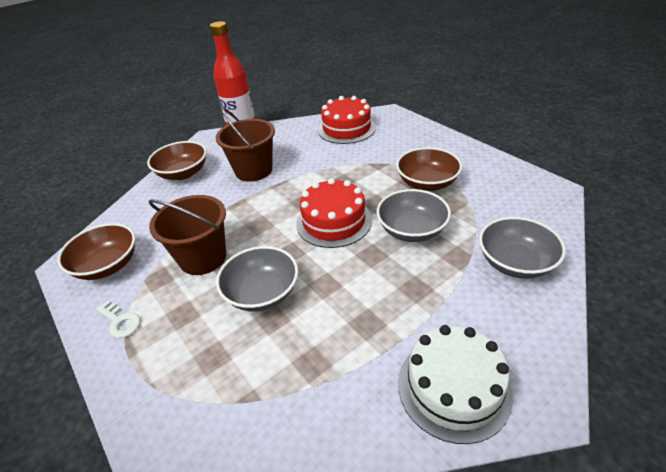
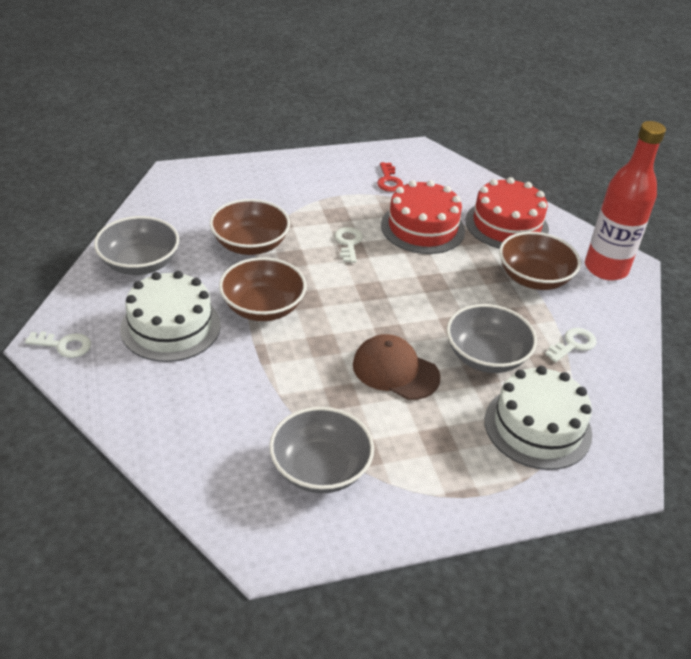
brown bucket: 2 -> 0
brown cap: 0 -> 1
red key: 0 -> 1
white cake: 1 -> 2
white key: 1 -> 3

